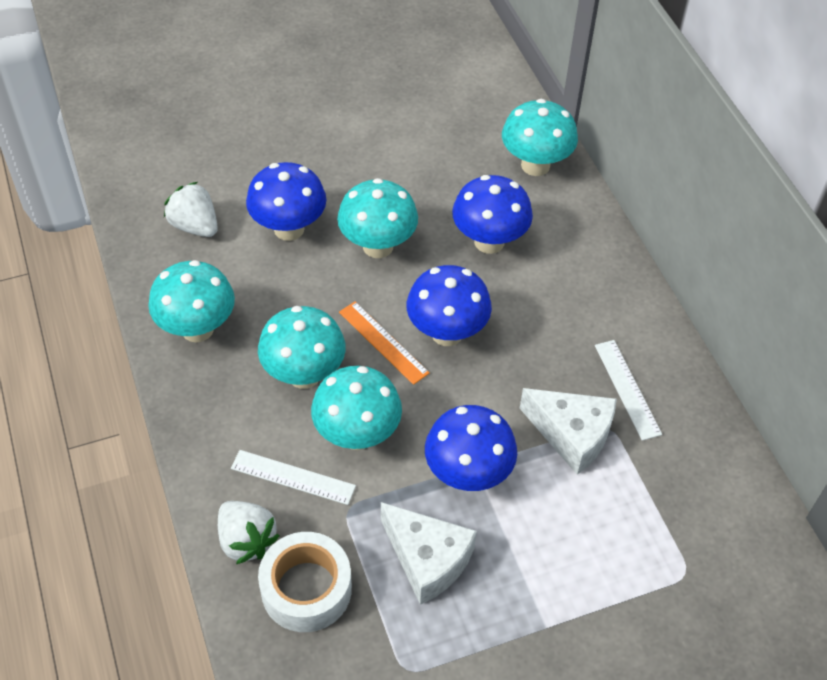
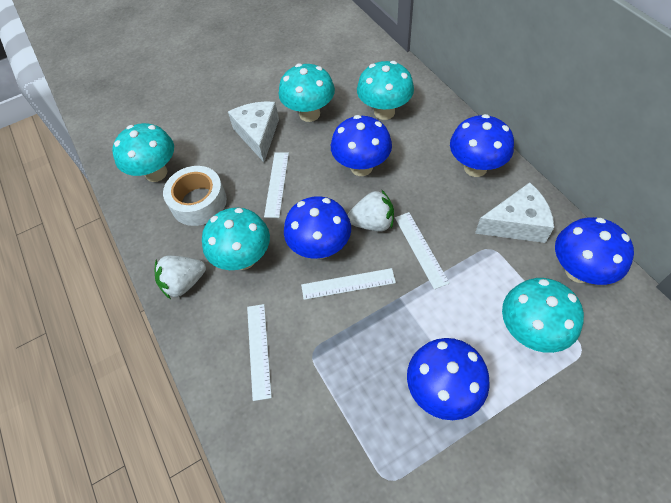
blue mushroom: 4 -> 5
orange ruler: 1 -> 0
white ruler: 2 -> 4

